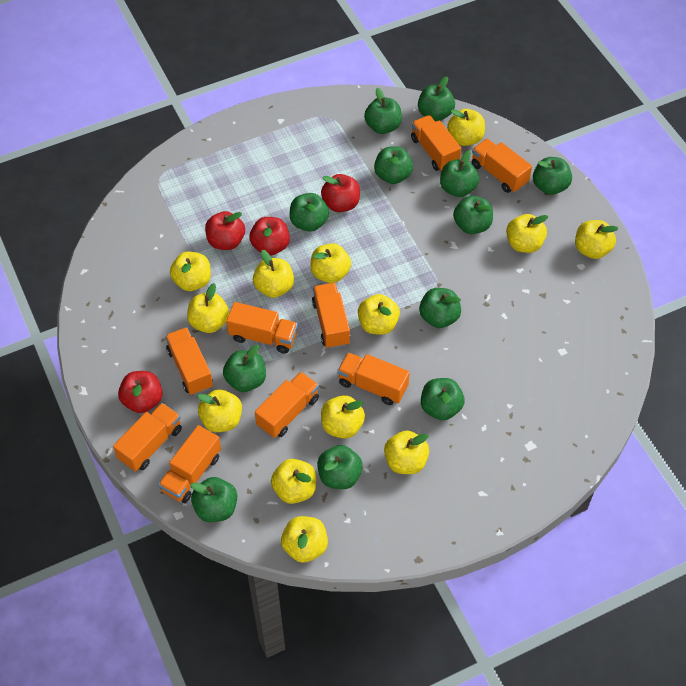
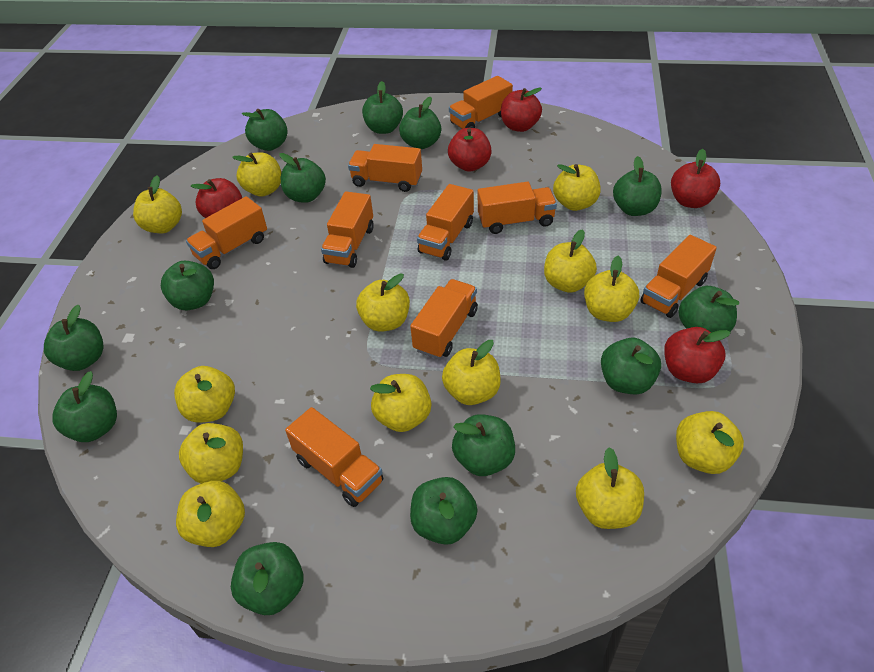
green apple: 12 -> 13
red apple: 4 -> 5

